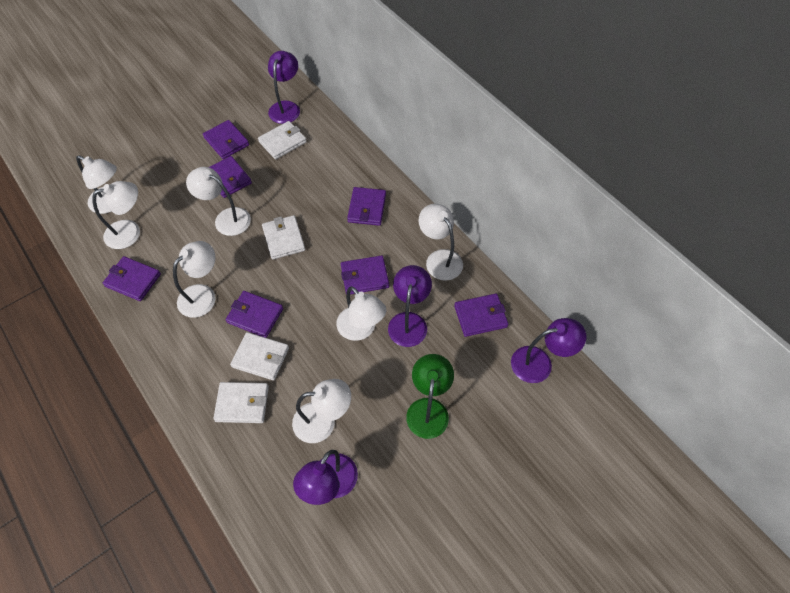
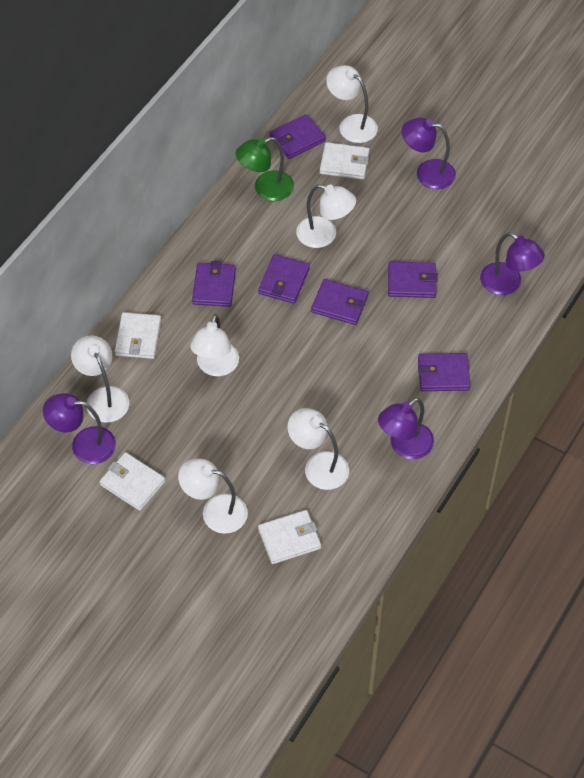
purple wallet: 7 -> 6
white lamp: 7 -> 6

